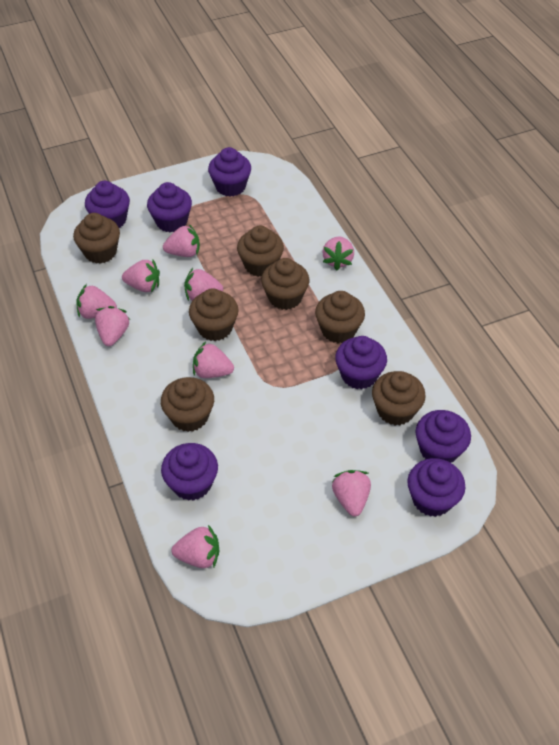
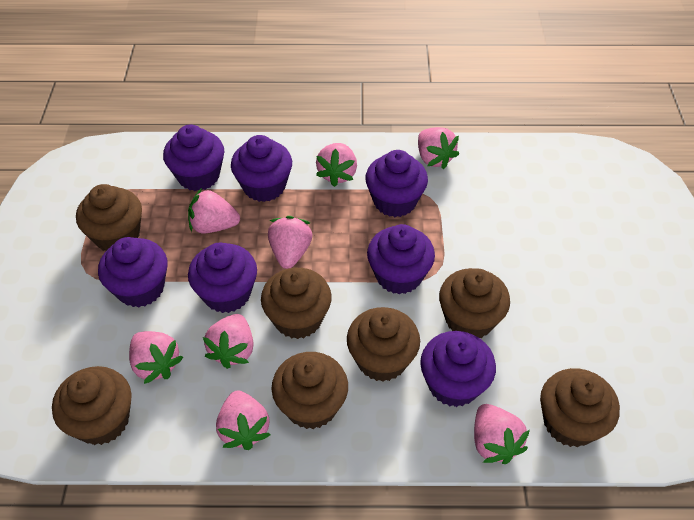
pink strawberry: 9 -> 8

